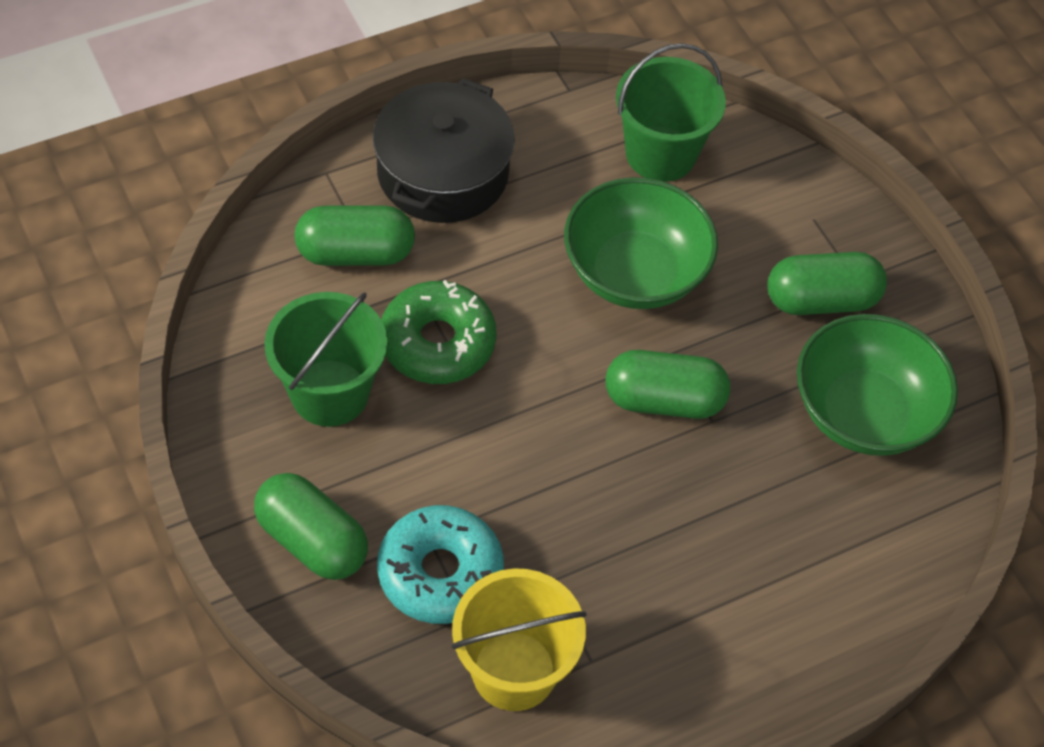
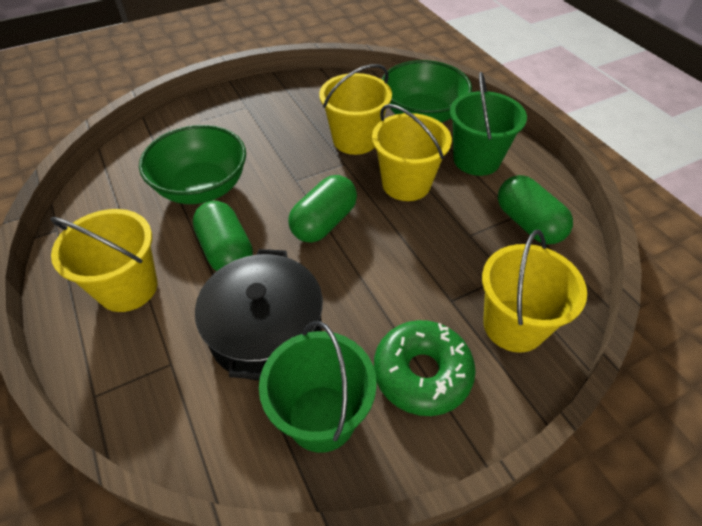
green capsule: 4 -> 3
turquoise donut: 1 -> 0
yellow bucket: 1 -> 4

